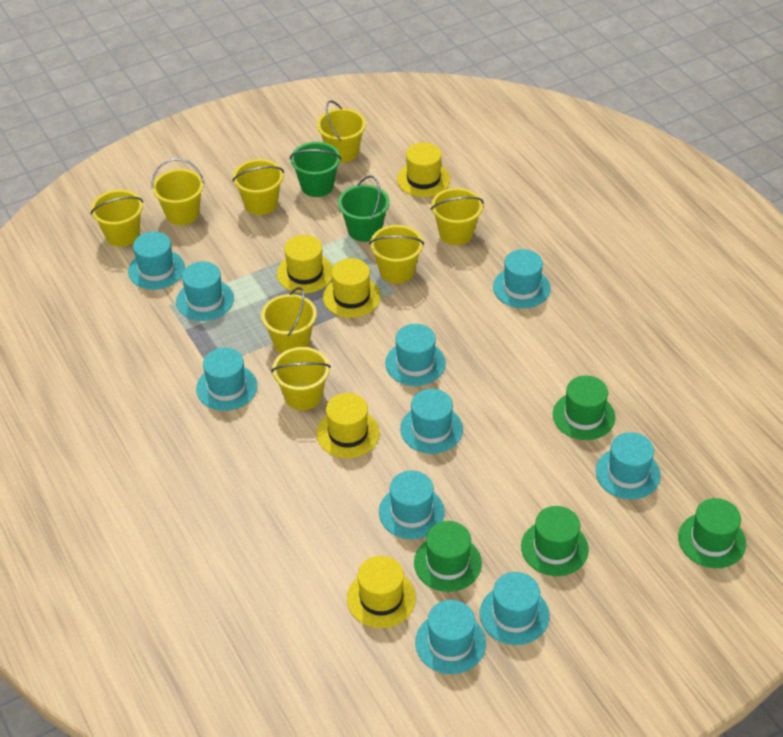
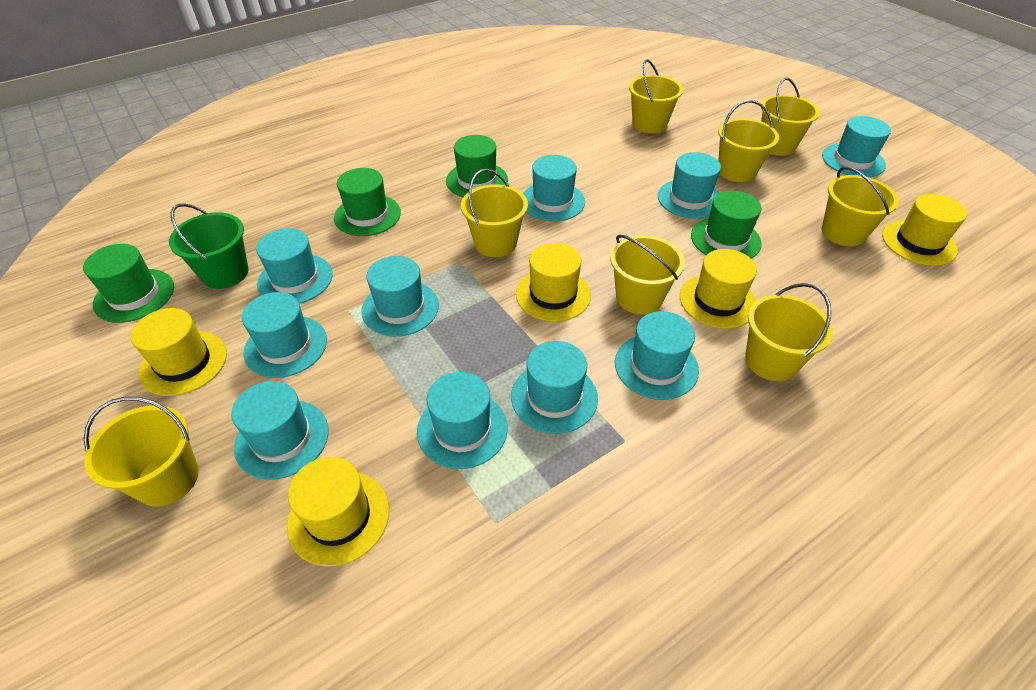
green bucket: 2 -> 1

